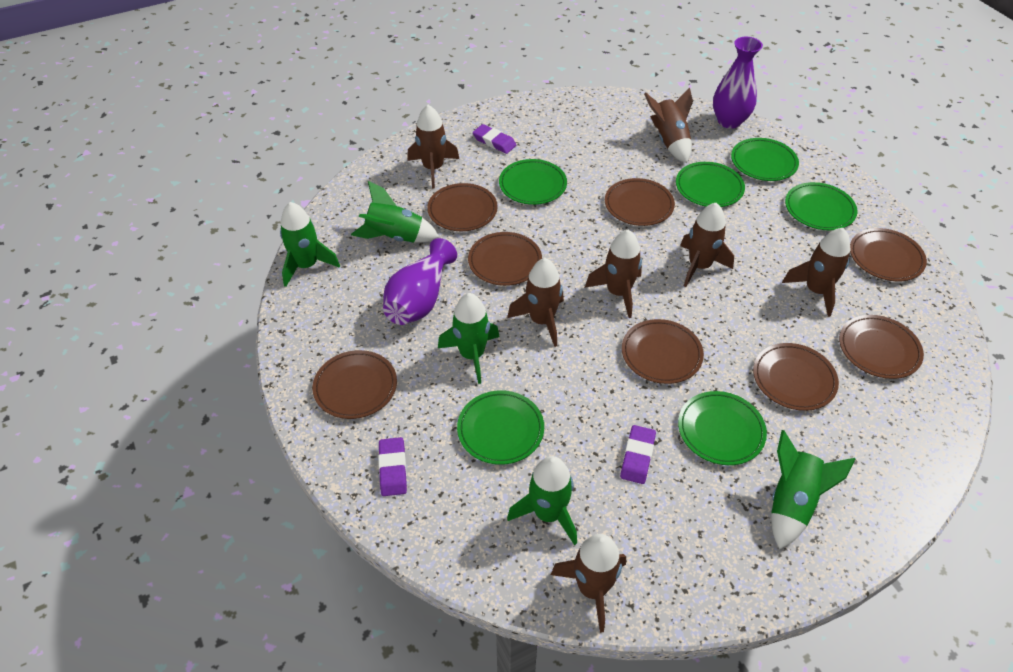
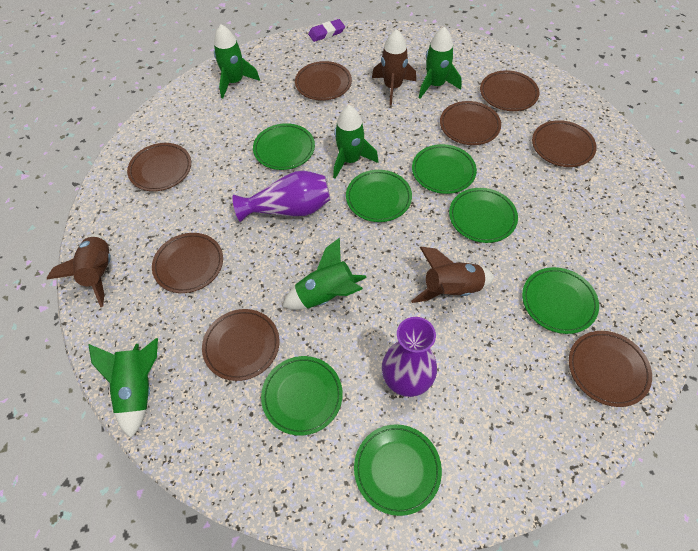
brown rocket: 7 -> 3
green plate: 6 -> 7
purple eraser: 3 -> 1

